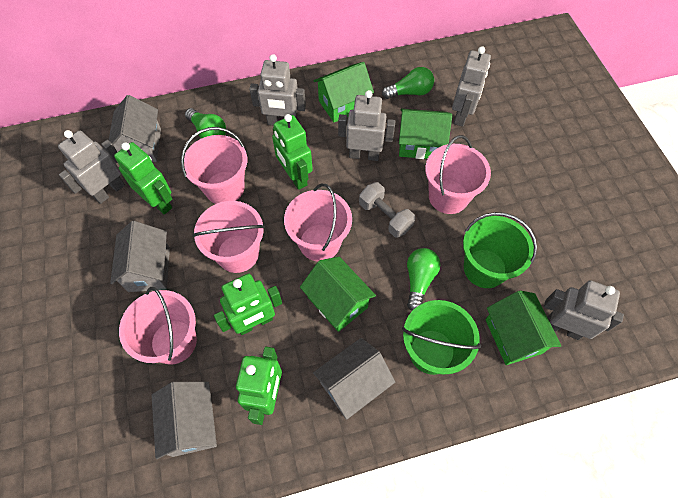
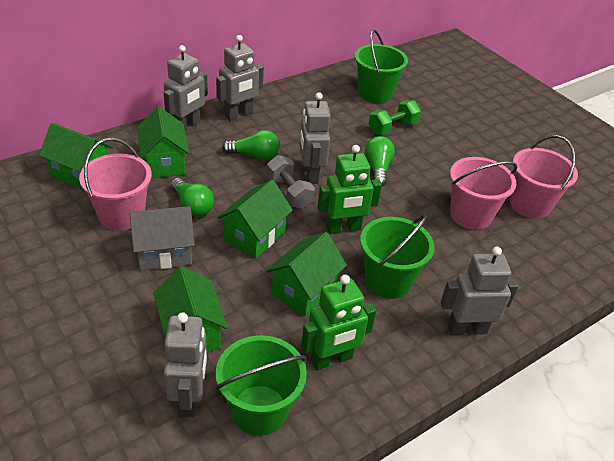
green bucket: 2 -> 3
green dumbbell: 0 -> 1
green house: 4 -> 5
green robot: 4 -> 2
grey house: 4 -> 1
pink bucket: 5 -> 3

